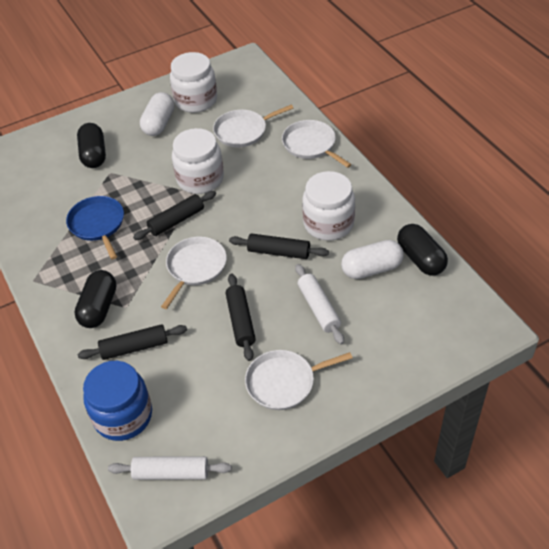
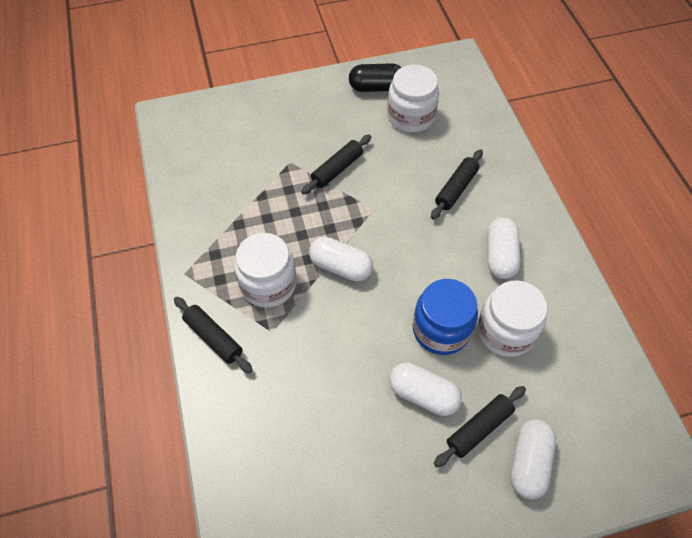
black capsule: 3 -> 1
blue pan: 1 -> 0
white capsule: 2 -> 4
white pan: 4 -> 0
white rolling pin: 2 -> 0

